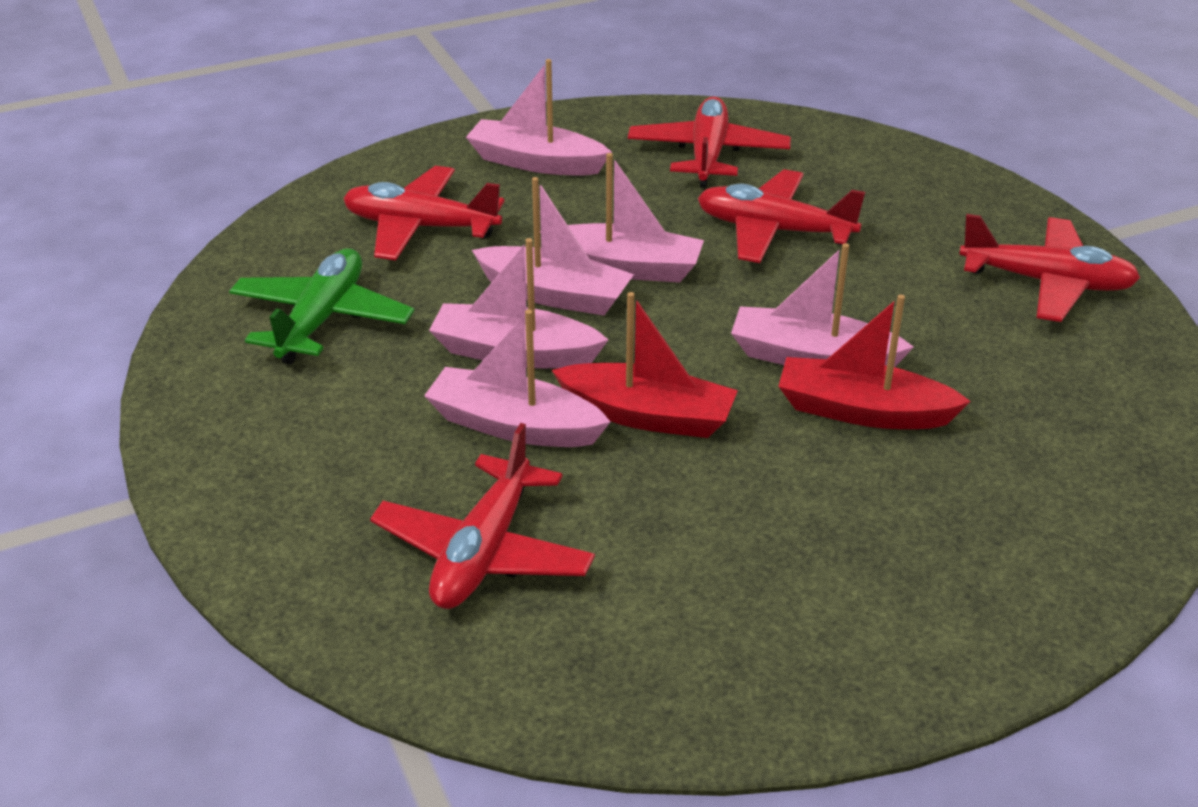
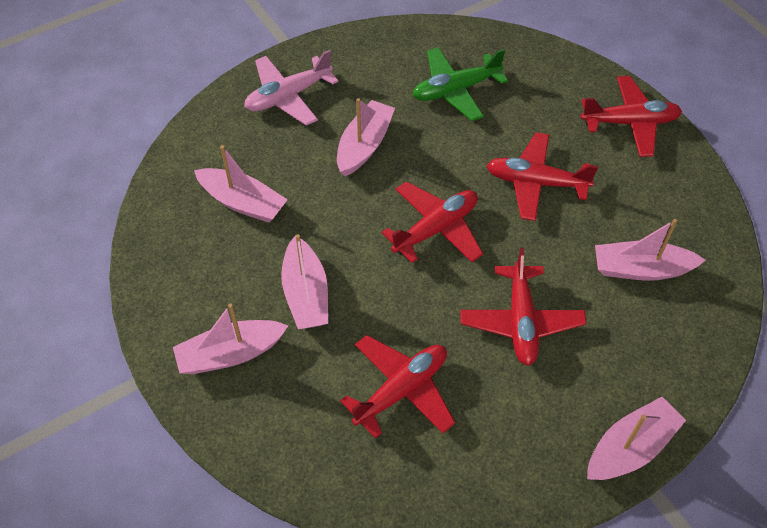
pink plane: 0 -> 1
red boat: 2 -> 0

